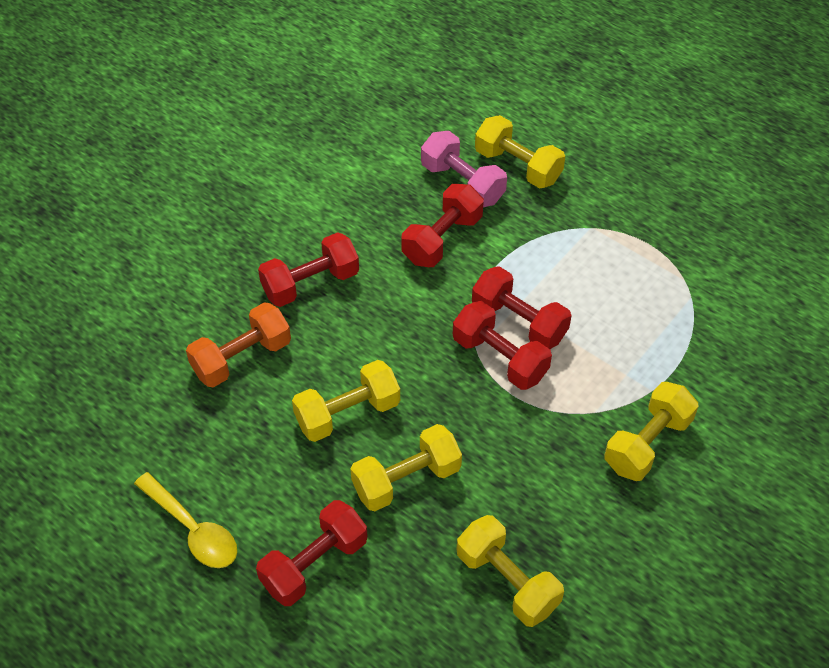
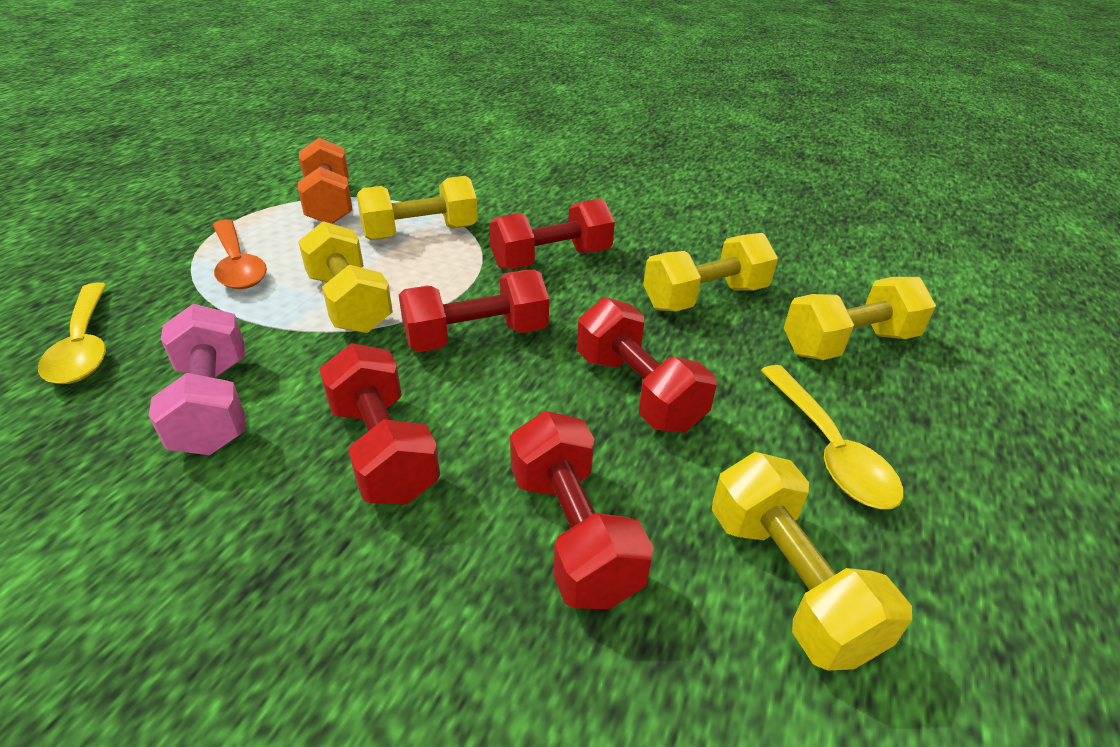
orange spoon: 0 -> 1
yellow spoon: 1 -> 2

